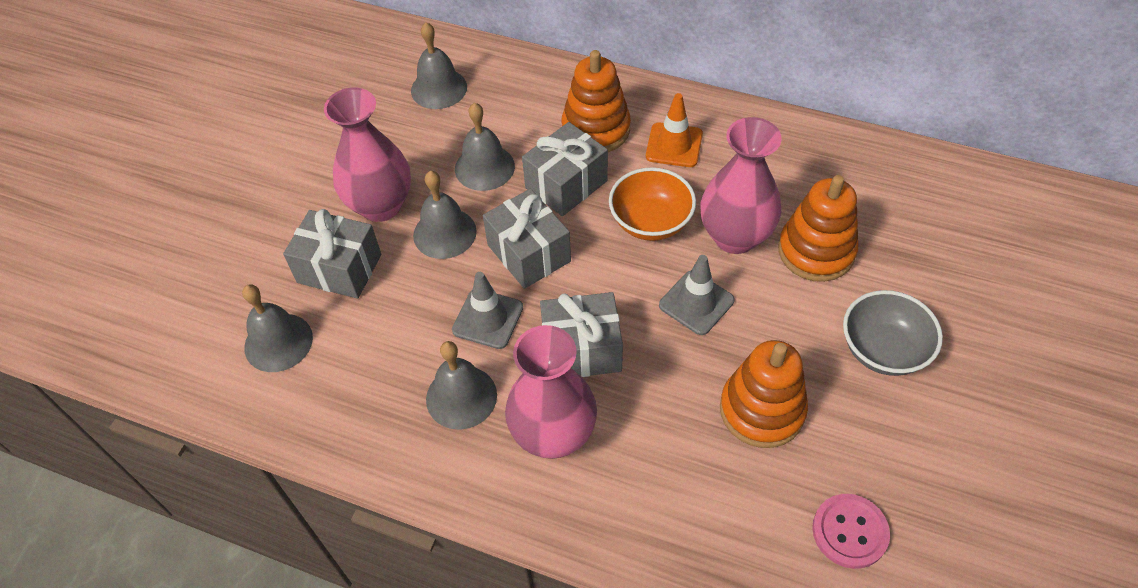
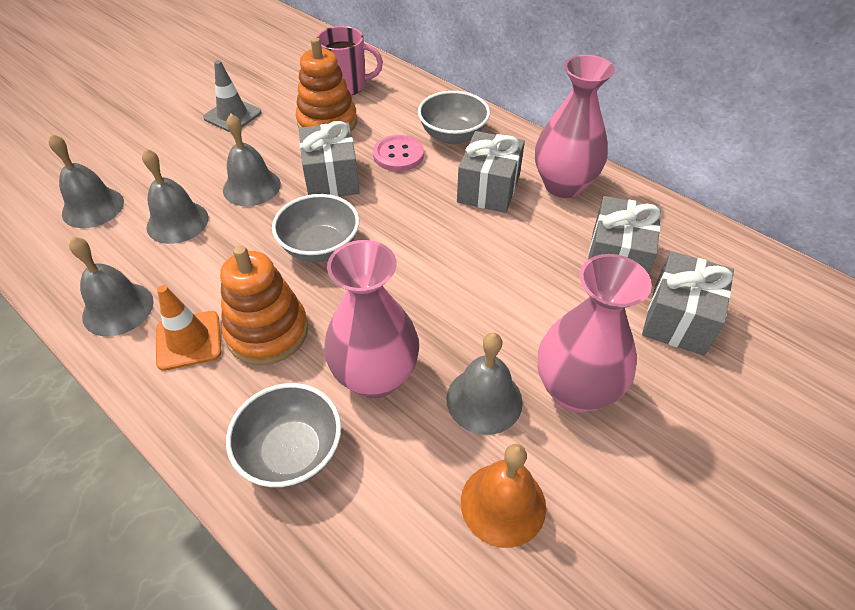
grey bowl: 1 -> 3
grey traffic cone: 2 -> 1
orange bell: 0 -> 1
orange bowl: 1 -> 0
orange stacking toy: 3 -> 2
pink mug: 0 -> 1

